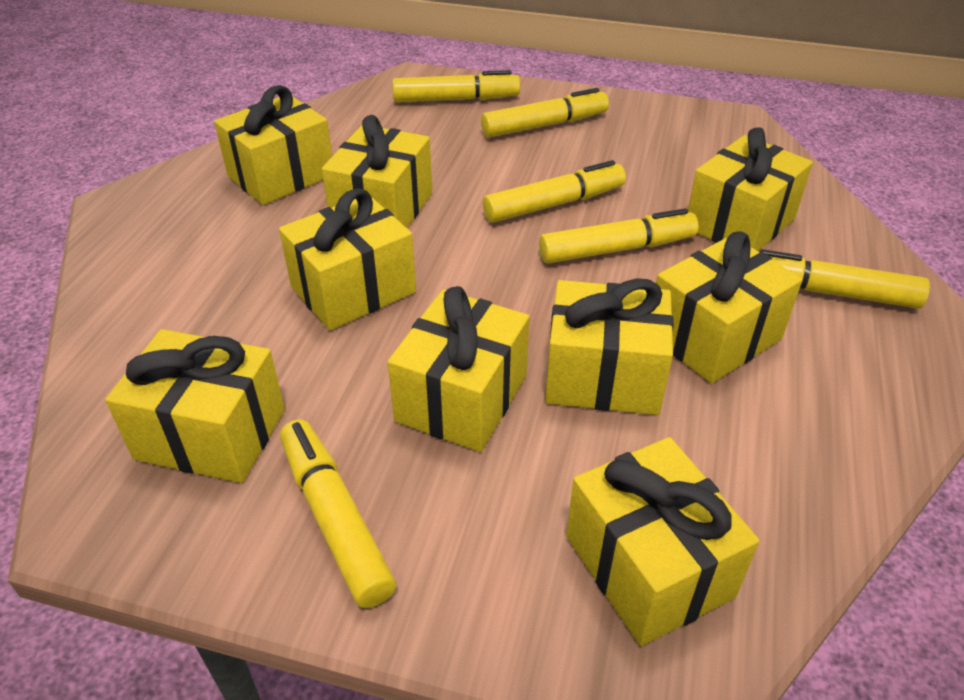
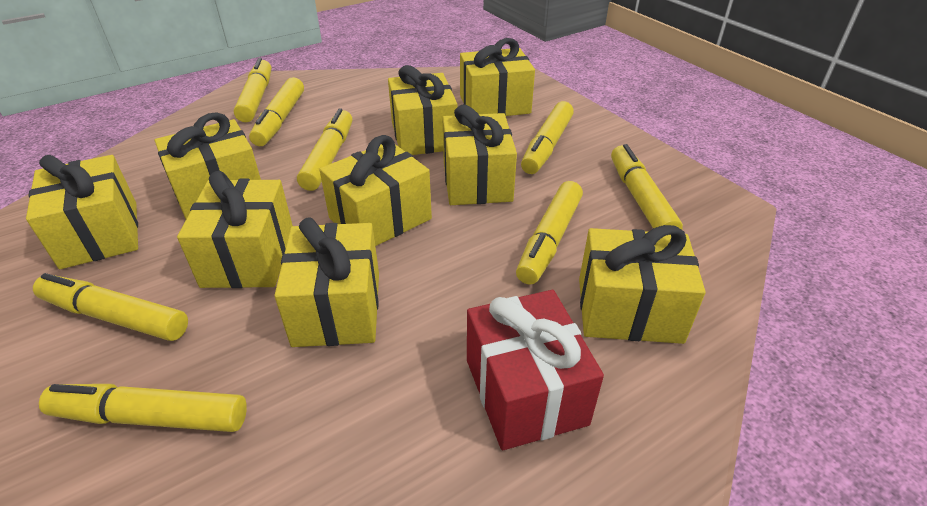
red gift: 0 -> 1
yellow marker: 6 -> 8

